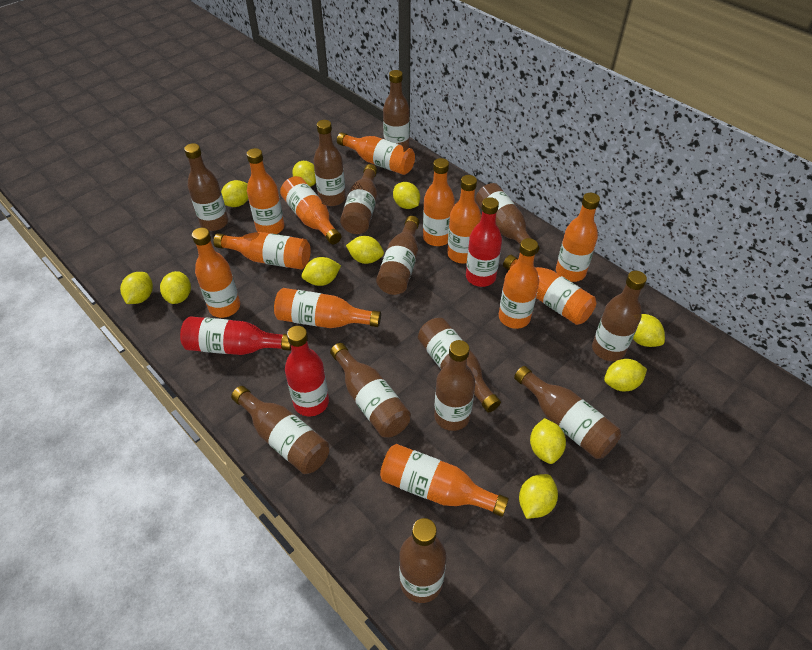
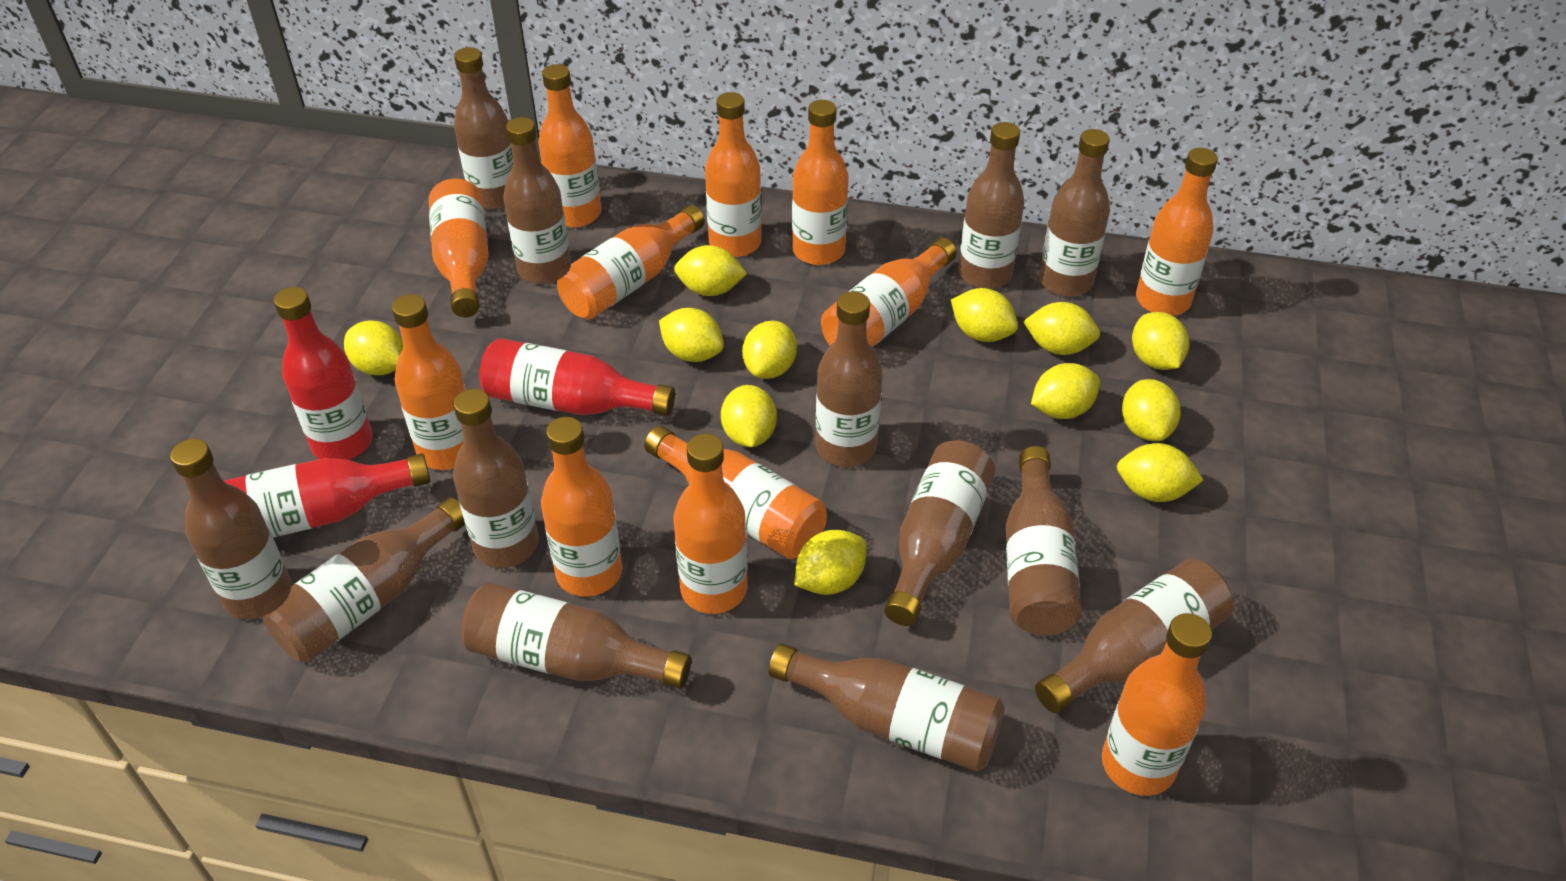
yellow lemon: 11 -> 12

